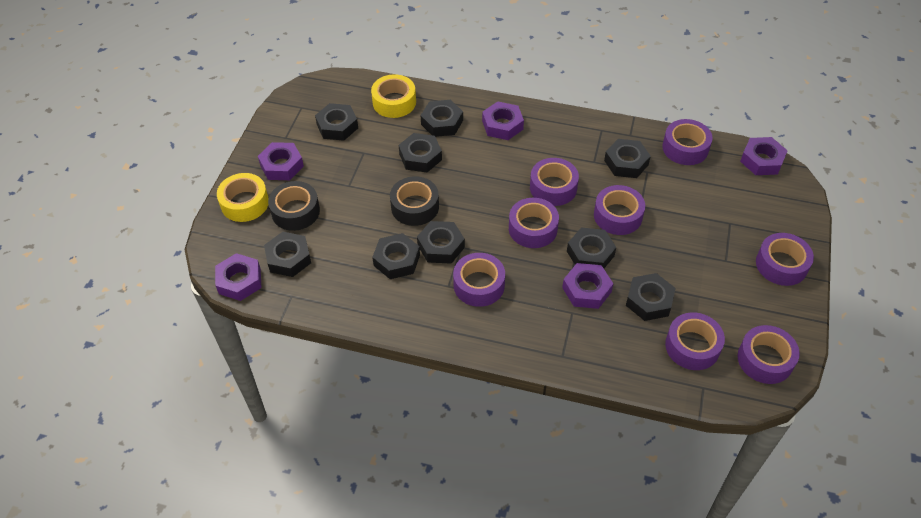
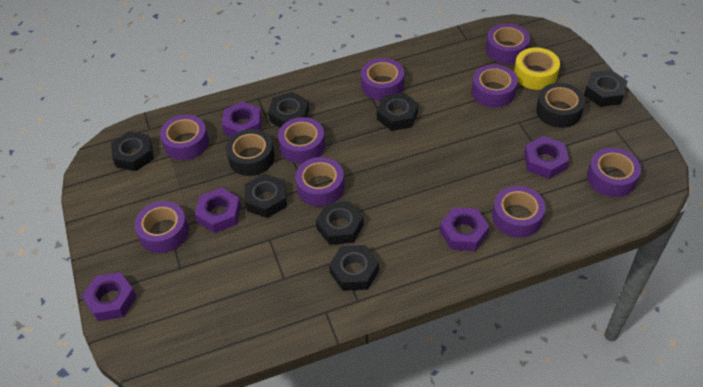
black nut: 9 -> 7
purple tape: 8 -> 9
yellow tape: 2 -> 1

